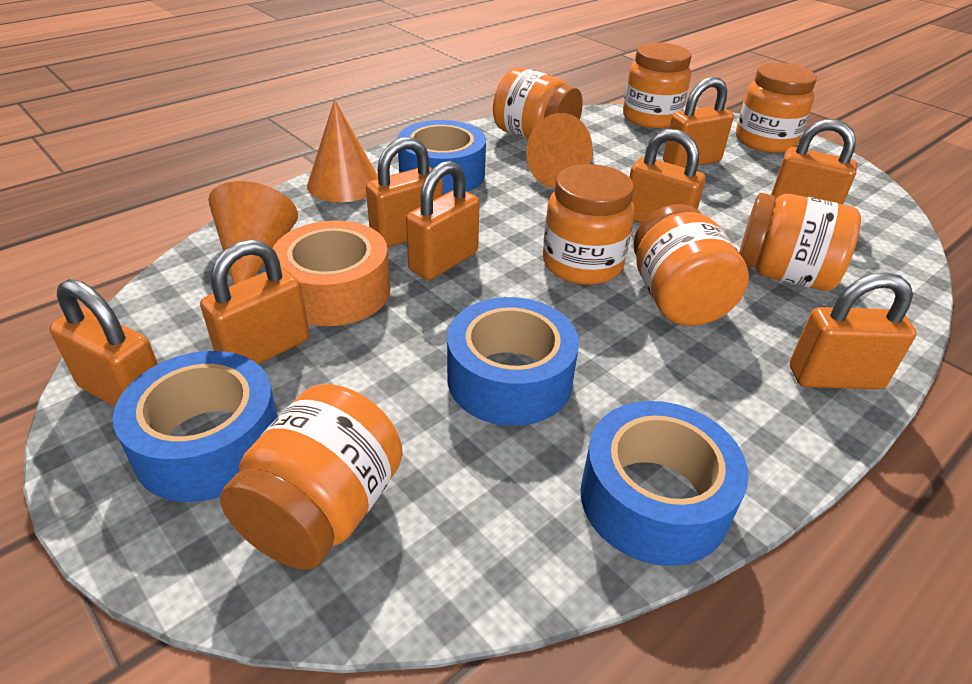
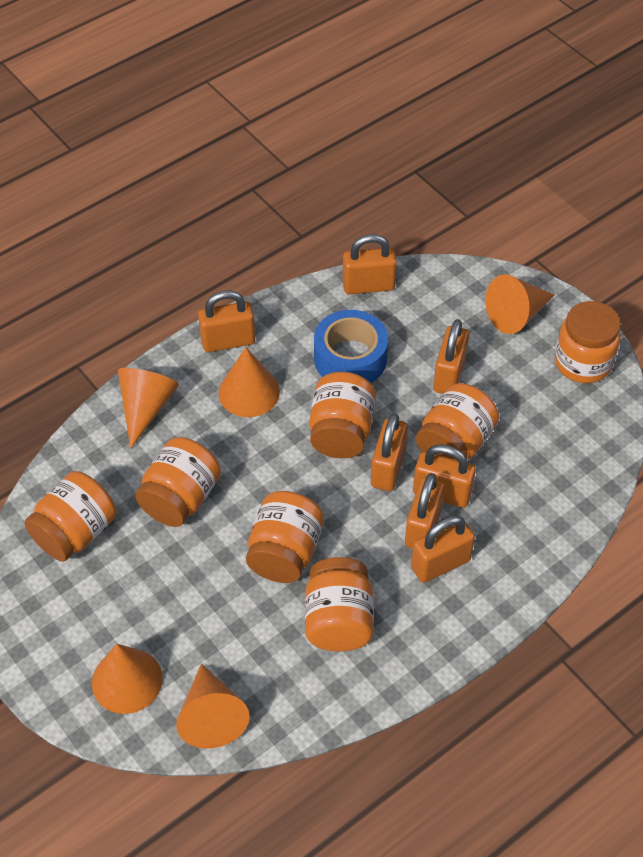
blue tape: 4 -> 1
orange cone: 3 -> 5
orange padlock: 8 -> 7
orange tape: 1 -> 0

